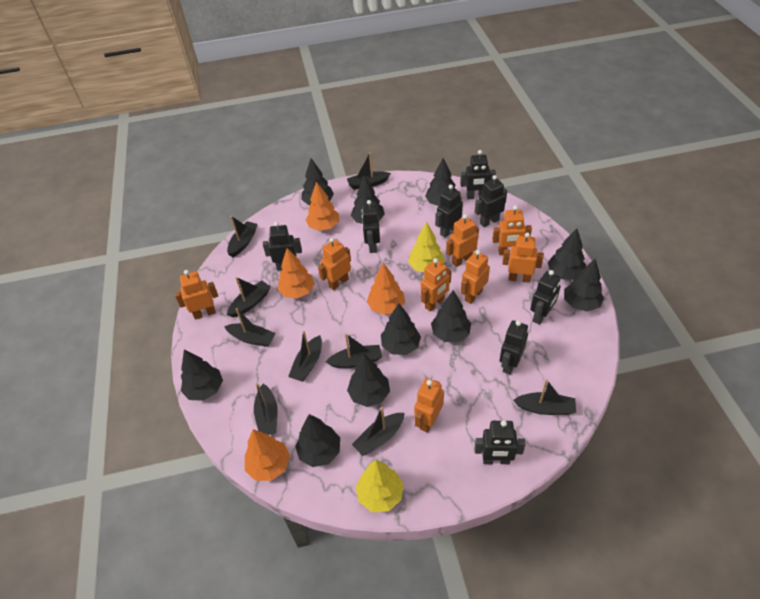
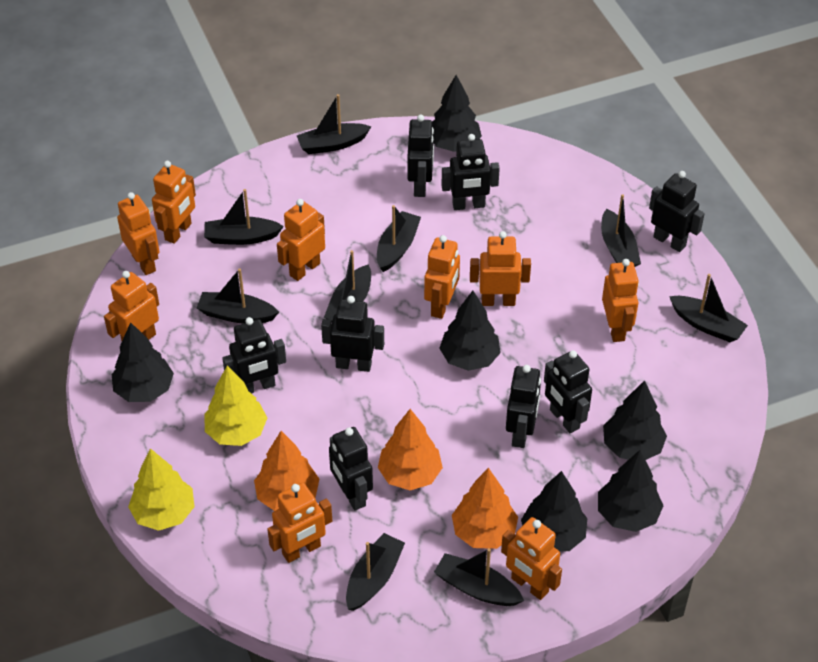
black tree: 10 -> 6
orange robot: 8 -> 9
orange tree: 4 -> 3

